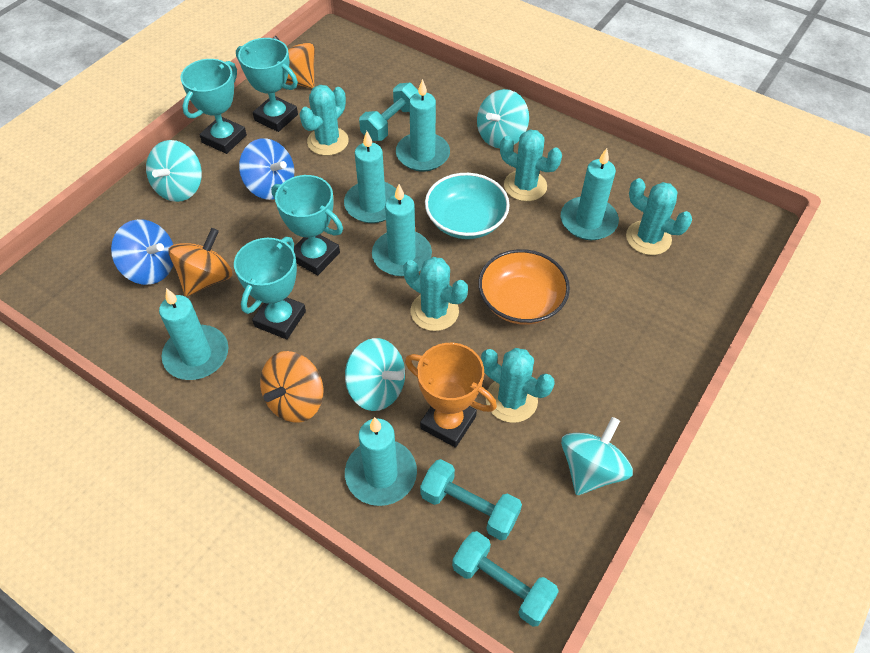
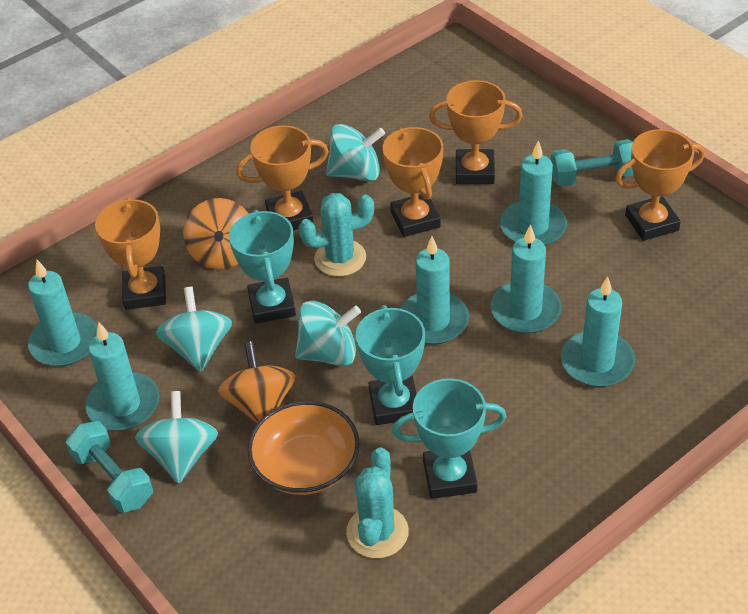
blue spinning top: 2 -> 0
orange spinning top: 3 -> 2
orange trophy: 1 -> 5
turquoise bowl: 1 -> 0
turquoise cactus: 5 -> 2
turquoise dumbbell: 3 -> 2
turquoise trophy: 4 -> 3

